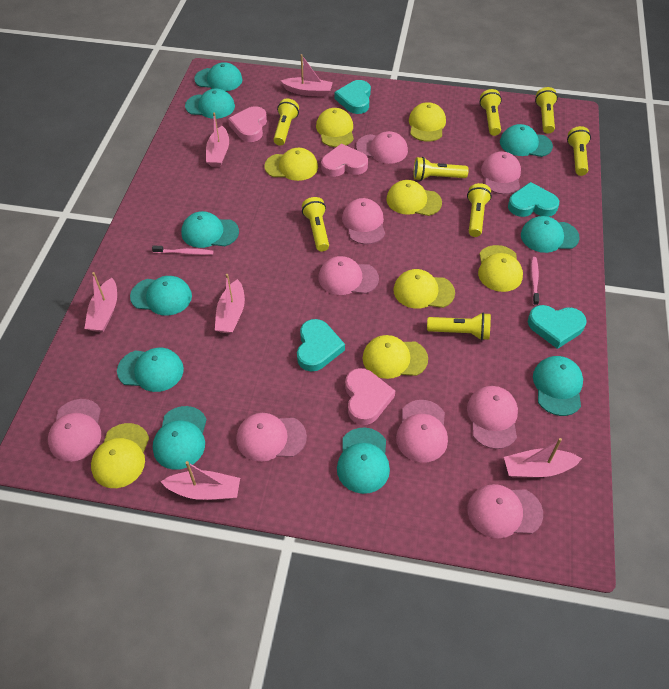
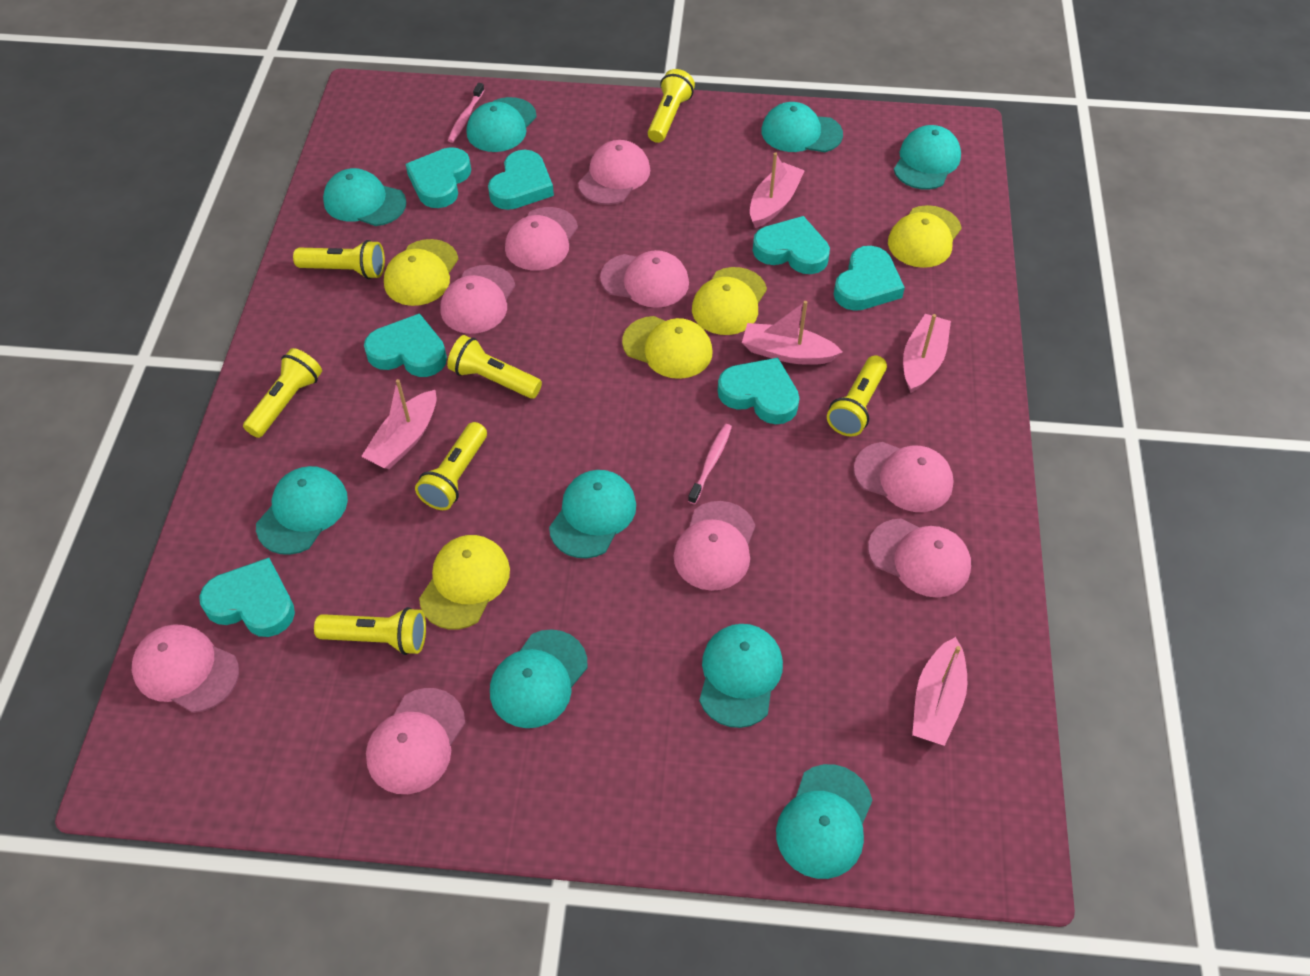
pink boat: 6 -> 5
pink heart: 3 -> 0
turquoise cap: 10 -> 9
turquoise heart: 4 -> 7
yellow cap: 8 -> 5
yellow flashlight: 8 -> 7

